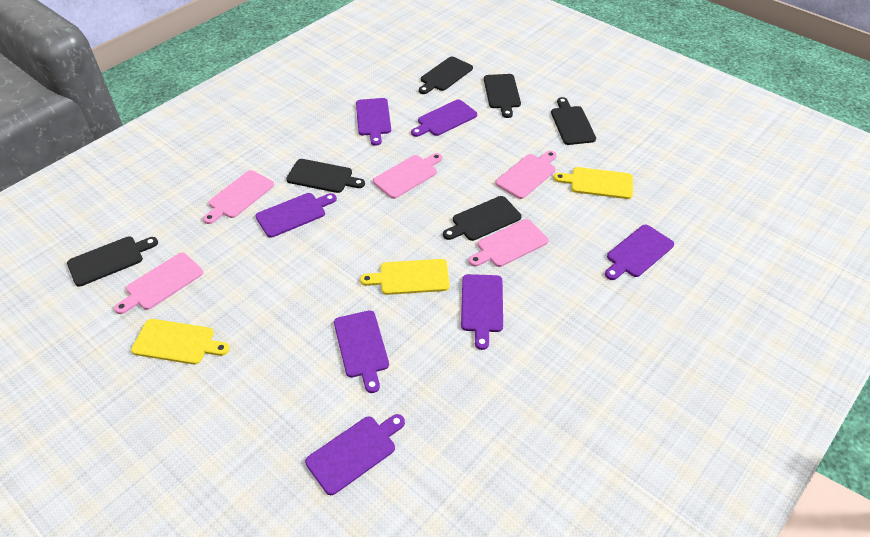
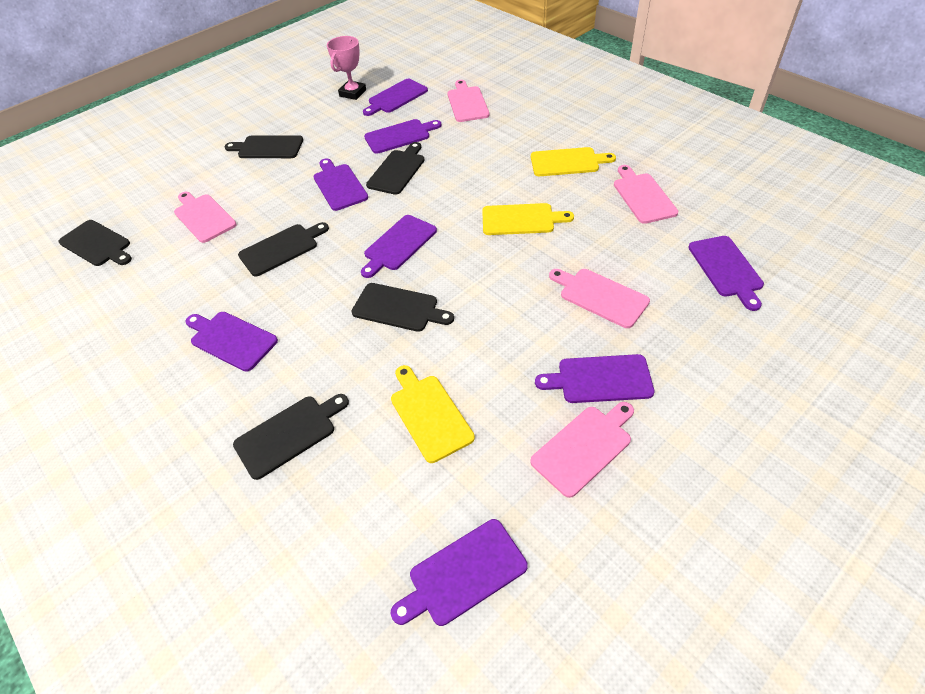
pink trophy: 0 -> 1
purple cutting board: 7 -> 8

